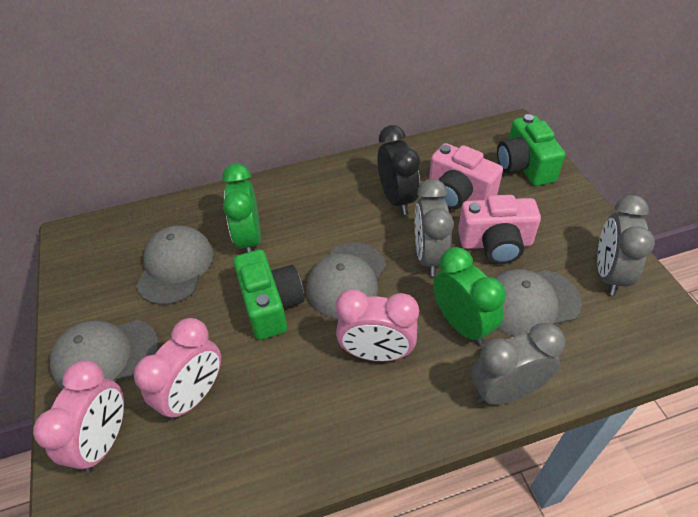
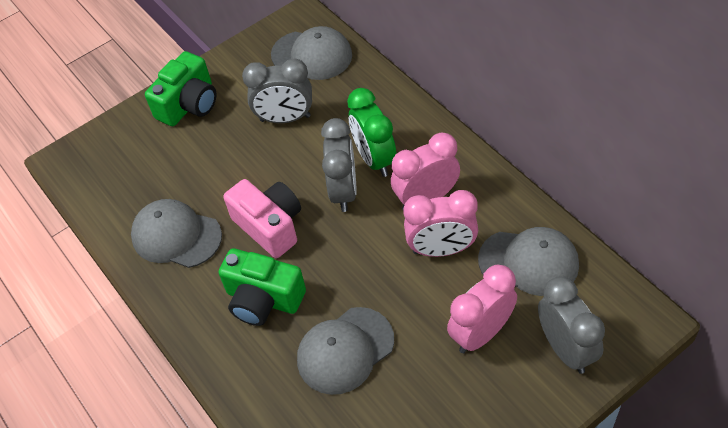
black clock: 1 -> 0
green clock: 2 -> 1
pink camera: 2 -> 1

